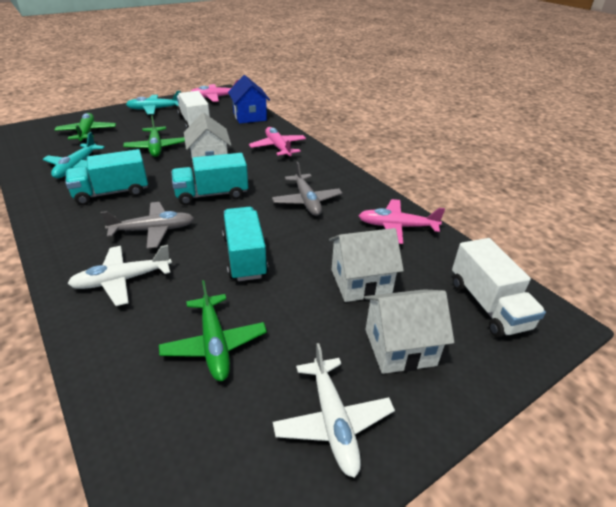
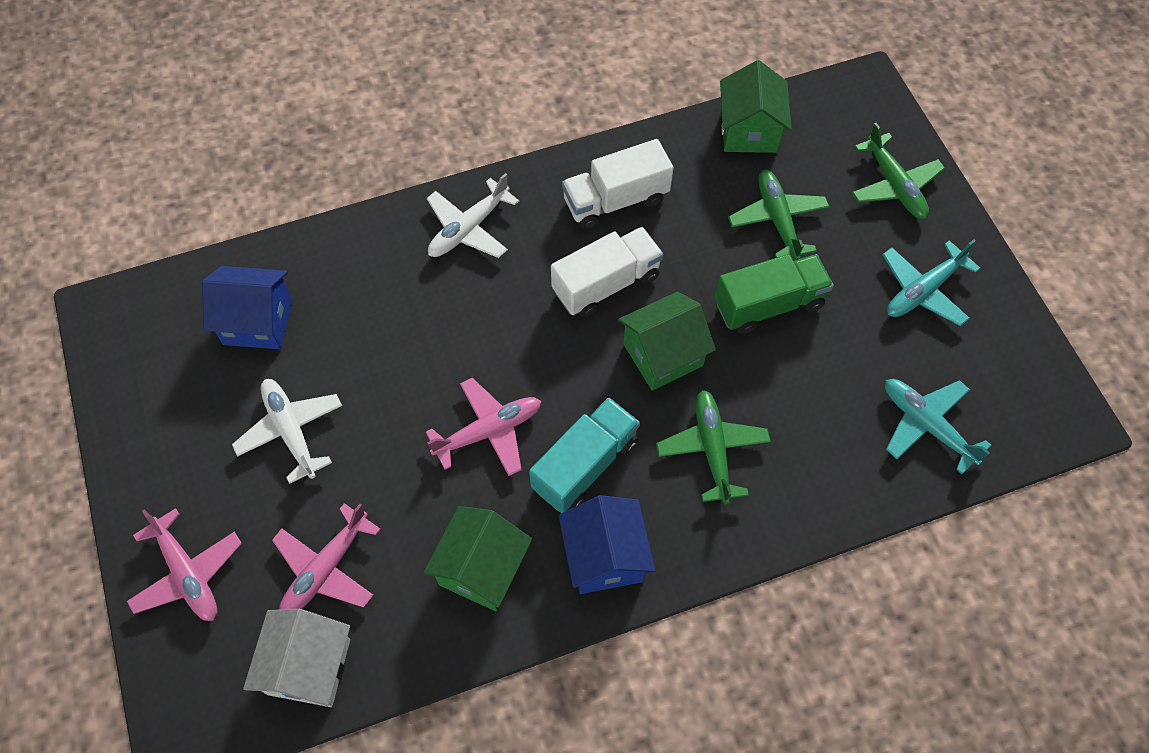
blue house: 1 -> 2
green house: 0 -> 3
green truck: 0 -> 1
grey plane: 2 -> 0
turquoise truck: 3 -> 1
white house: 3 -> 1

